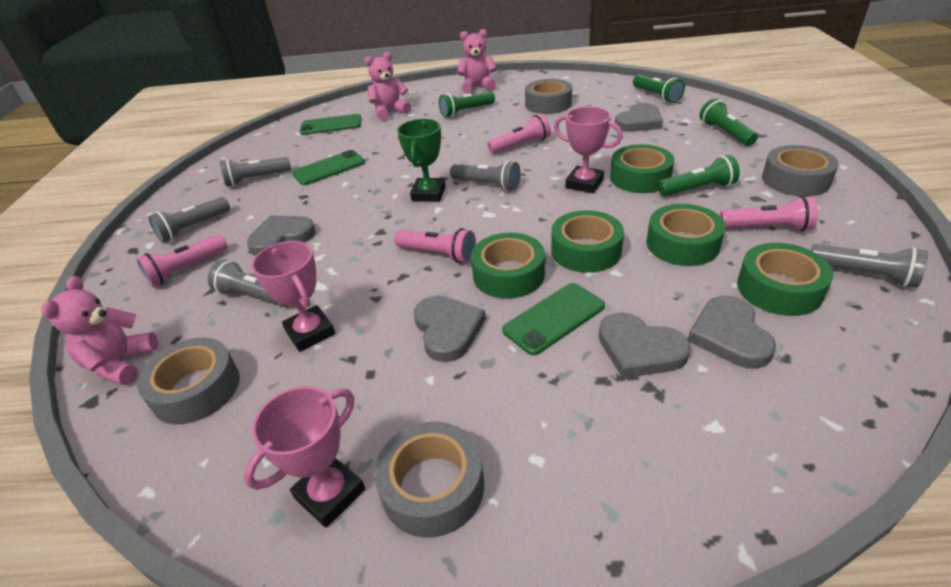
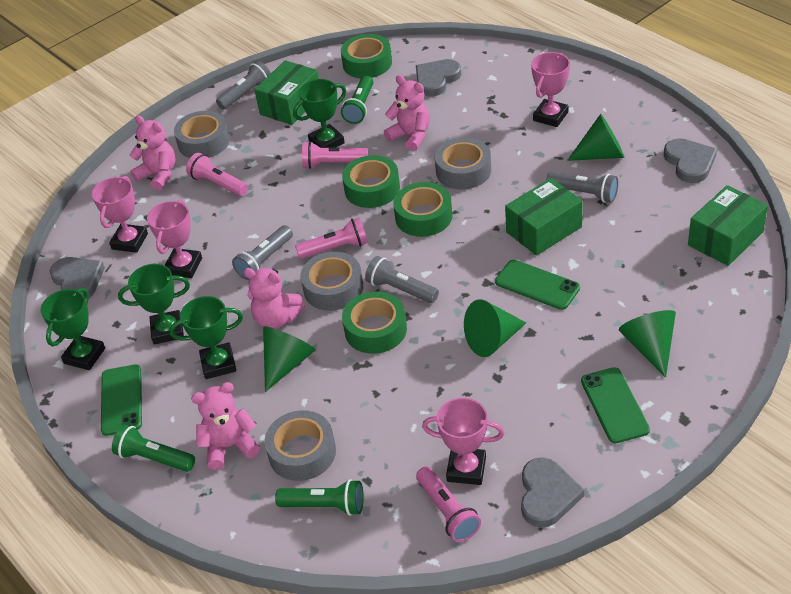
green box: 0 -> 3
green cone: 0 -> 4
green flashlight: 4 -> 3
green tape: 5 -> 4
green trophy: 1 -> 4
grey flashlight: 5 -> 4
grey heart: 5 -> 4
pink teddy bear: 3 -> 4
pink trophy: 3 -> 4

